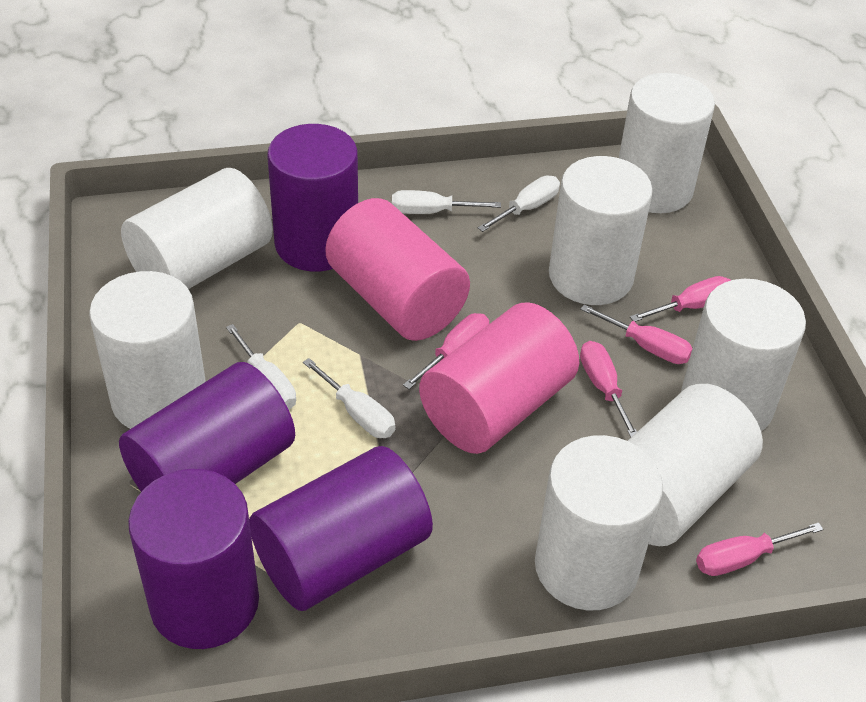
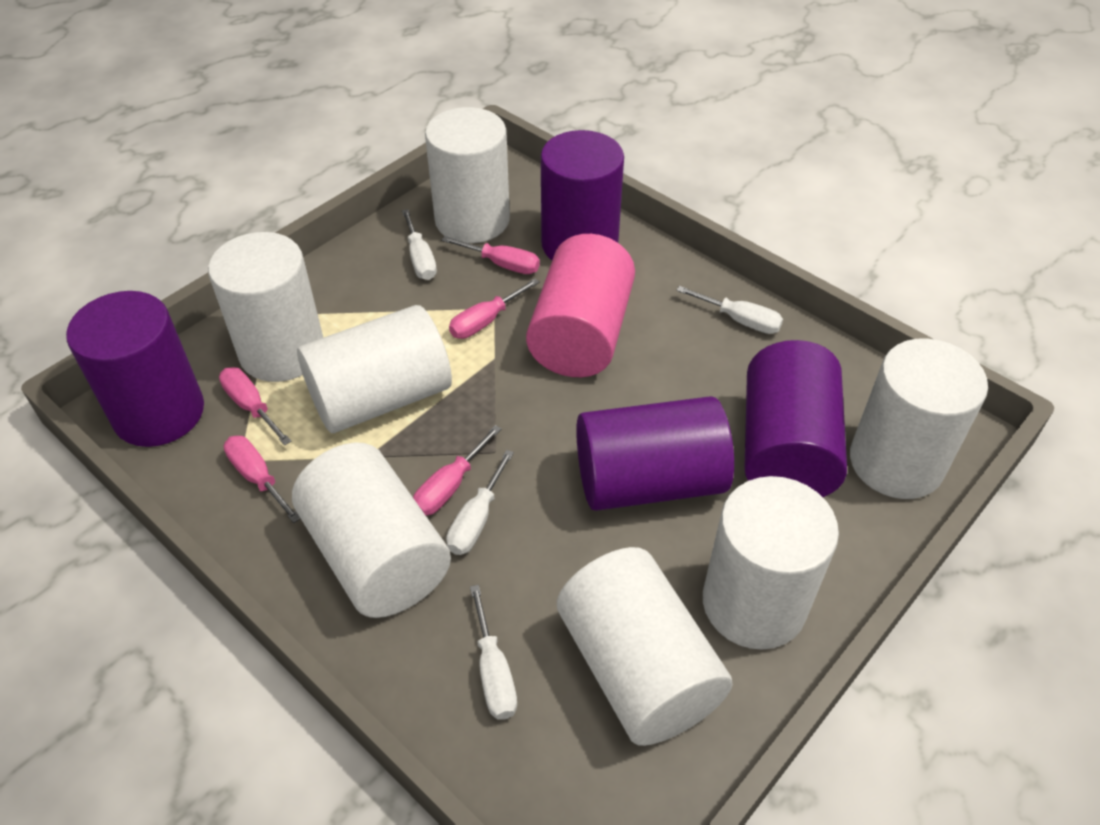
pink cylinder: 2 -> 1

